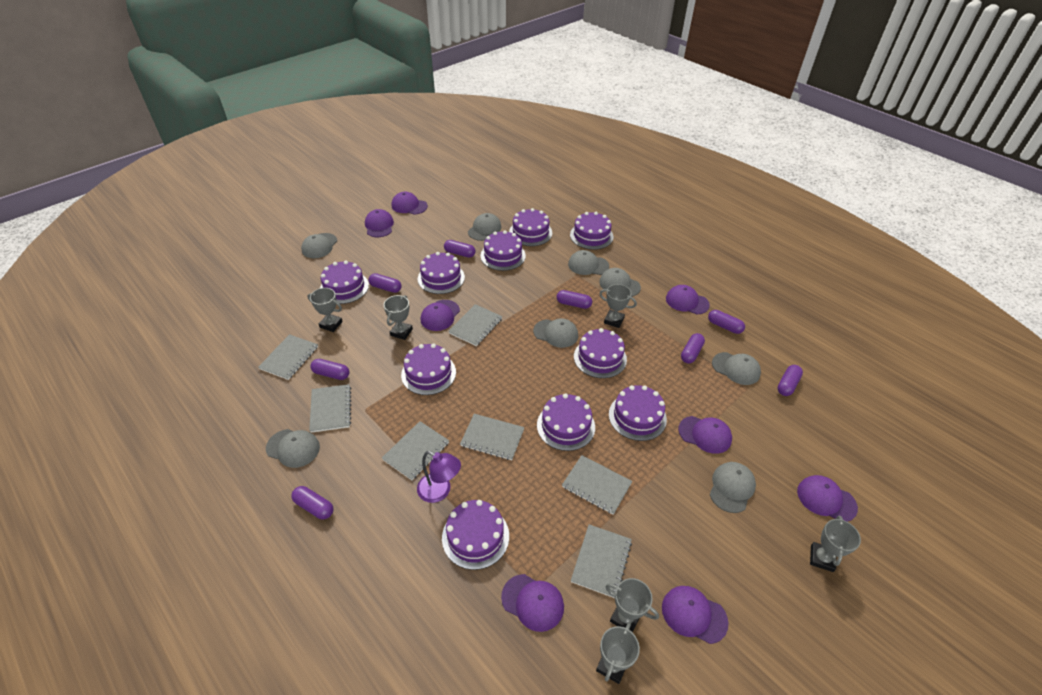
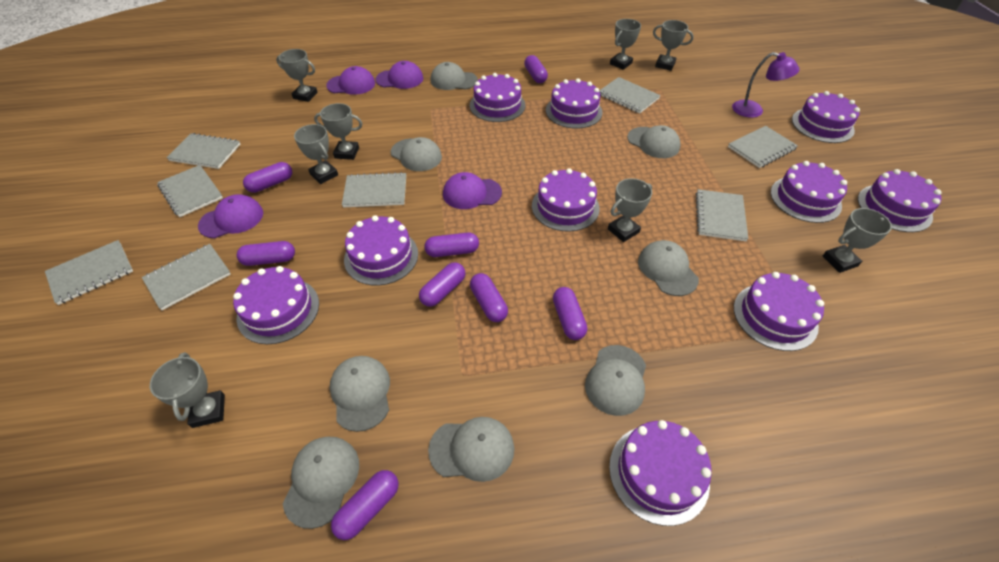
grey notebook: 7 -> 8
grey trophy: 6 -> 8
purple cap: 8 -> 4

